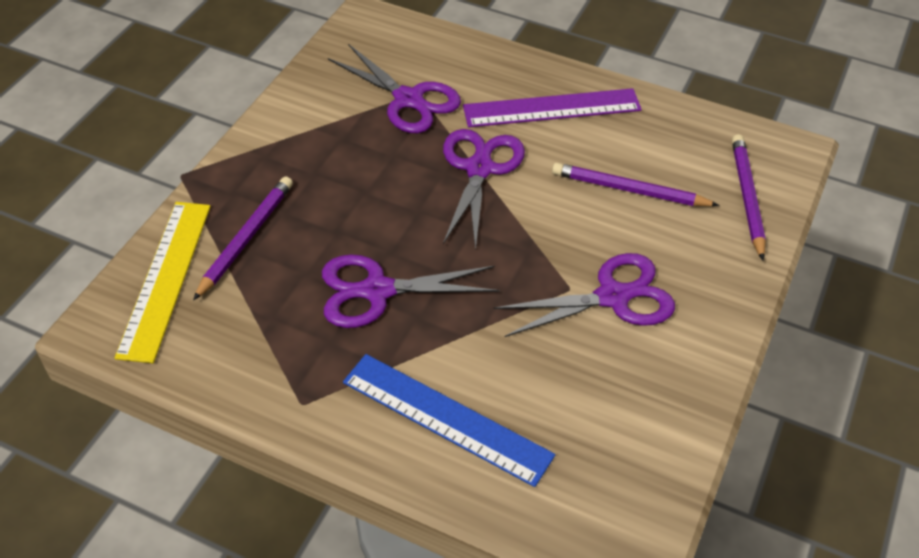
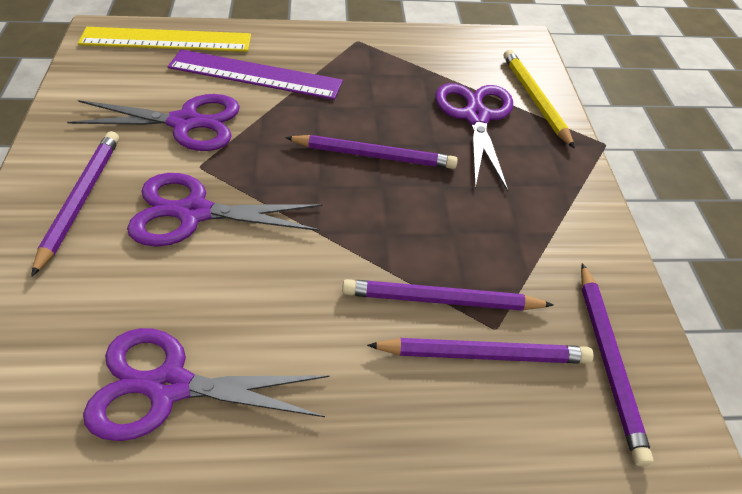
blue ruler: 1 -> 0
purple pencil: 3 -> 5
yellow pencil: 0 -> 1

